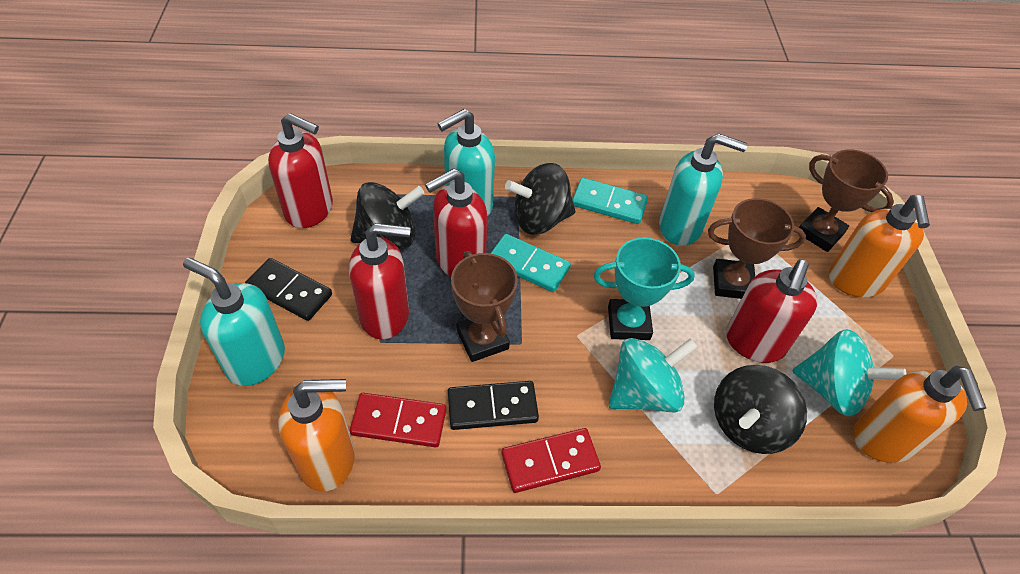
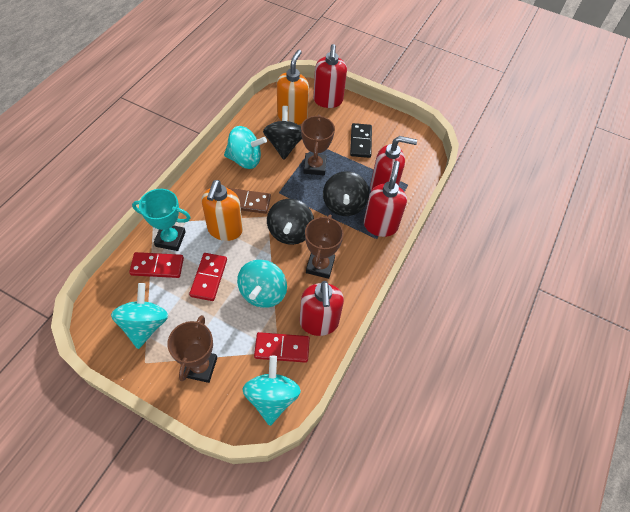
black domino: 2 -> 1
brown domino: 0 -> 1
orange soap dispenser: 3 -> 2
red domino: 2 -> 3
turquoise domino: 2 -> 0
turquoise soap dispenser: 3 -> 0
turquoise spinning top: 2 -> 4

